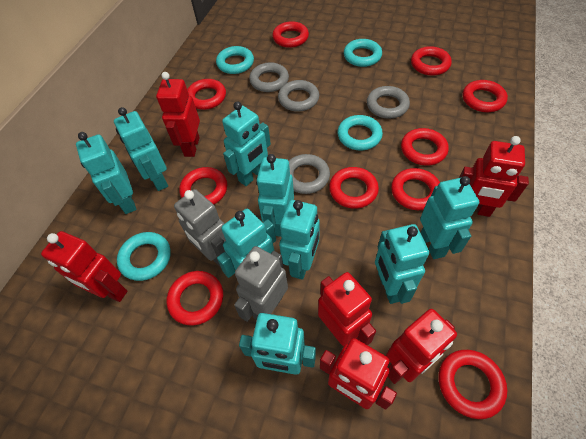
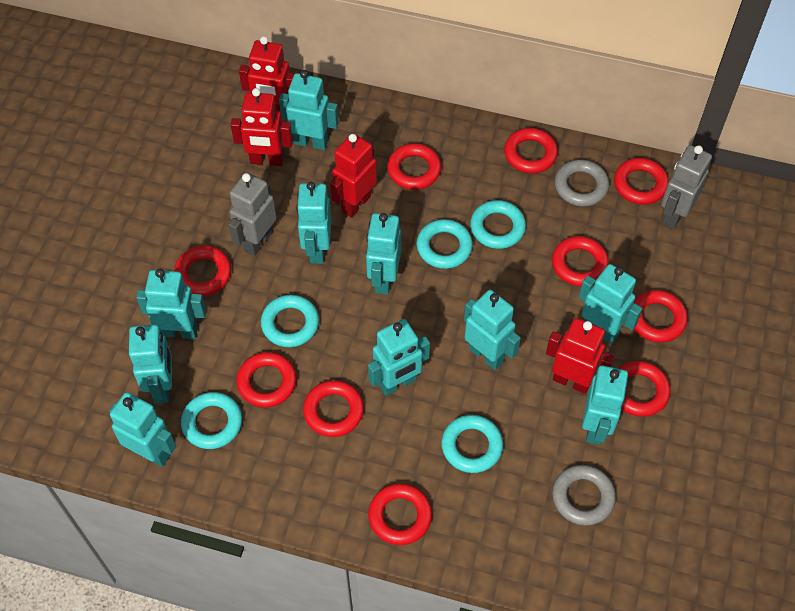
grey ring: 4 -> 2
red robot: 6 -> 4
turquoise ring: 4 -> 5
turquoise robot: 9 -> 10

